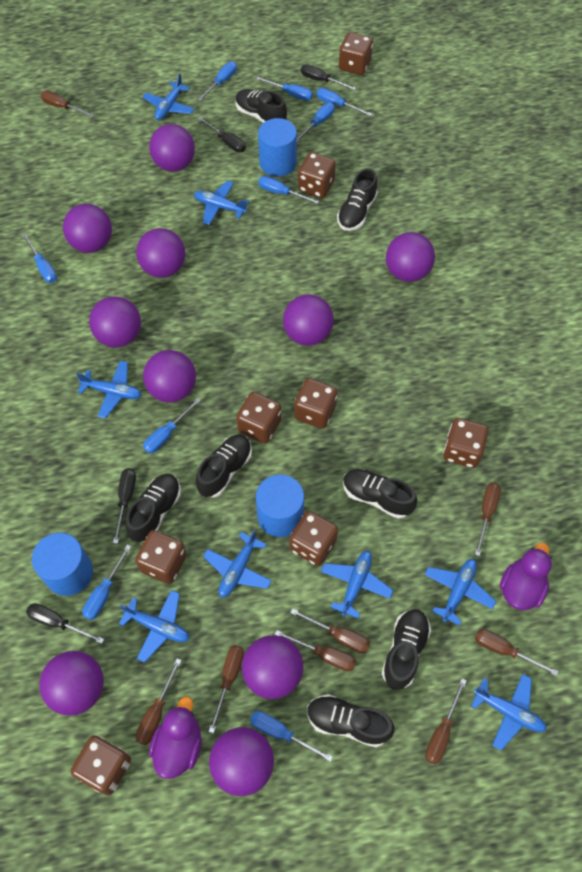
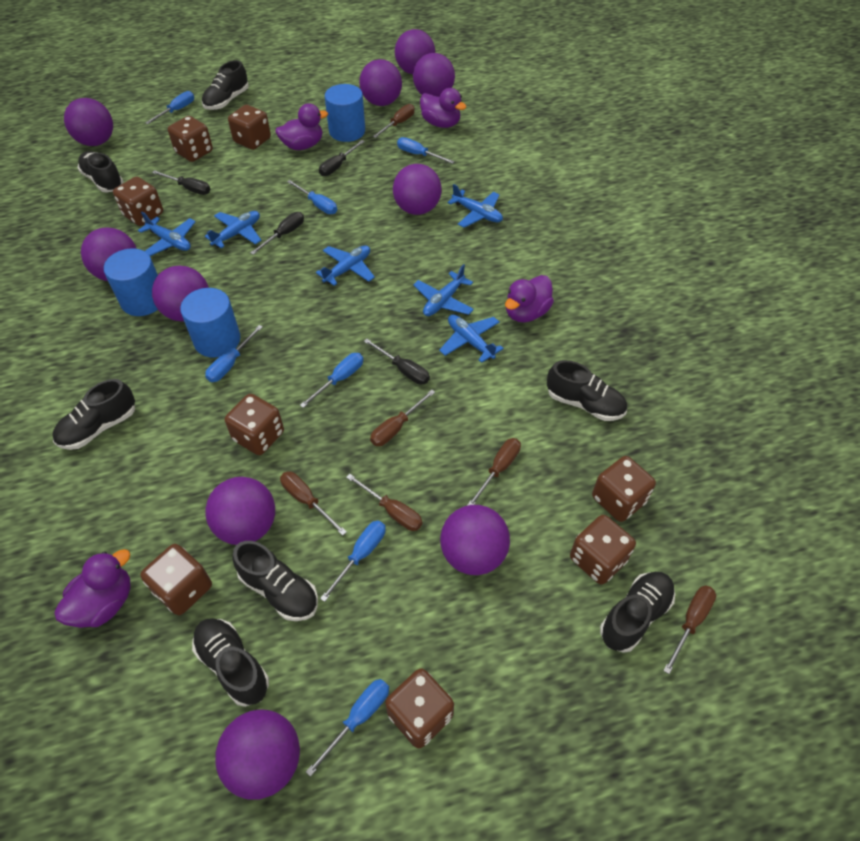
blue plane: 8 -> 6
blue screwdriver: 9 -> 7
brown screwdriver: 8 -> 6
purple duck: 2 -> 4

